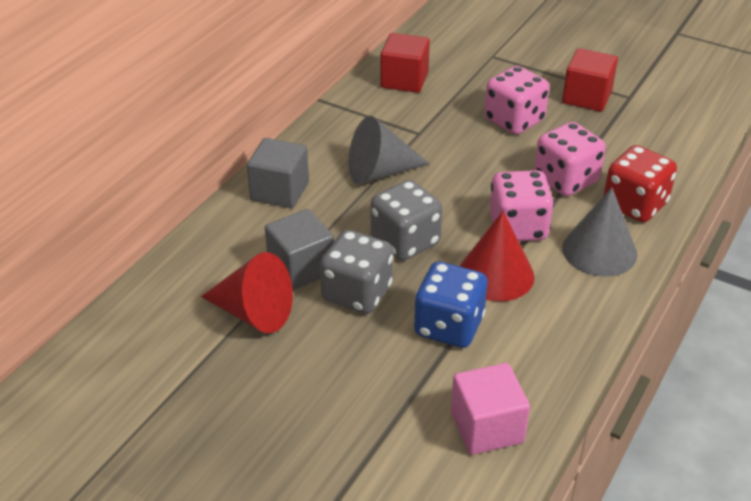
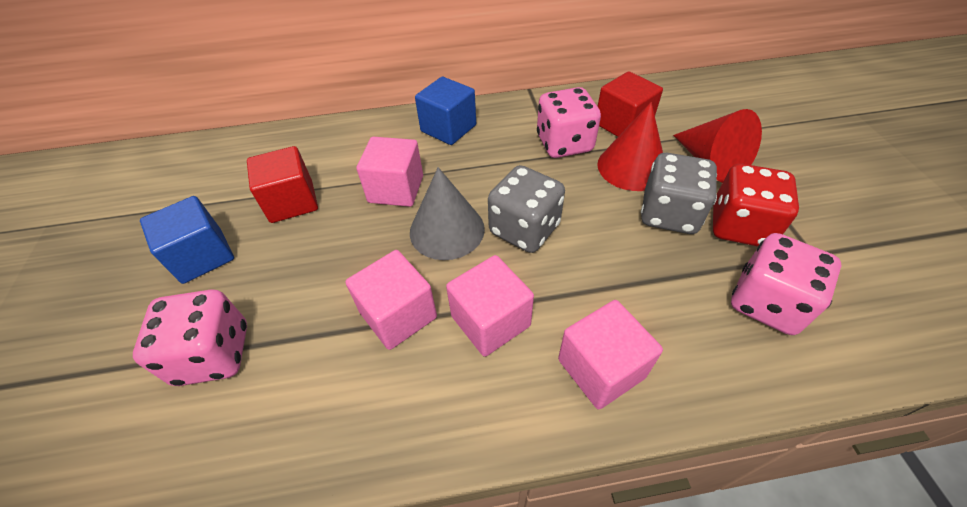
blue cube: 0 -> 2
blue dice: 1 -> 0
grey cone: 2 -> 1
grey cube: 2 -> 0
pink cube: 1 -> 4

